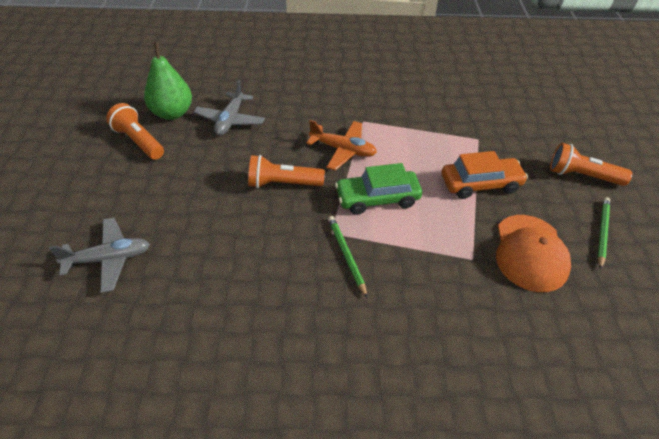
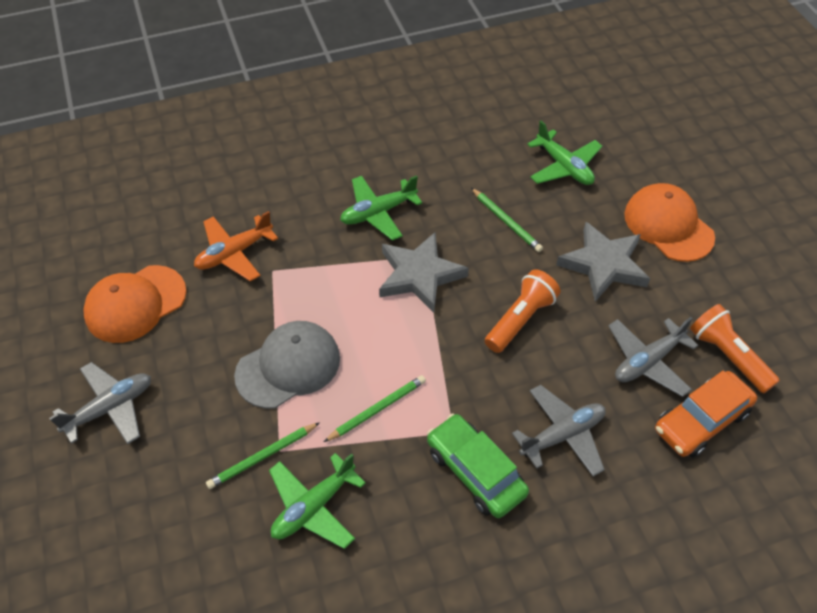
green pear: 1 -> 0
green pencil: 2 -> 3
green plane: 0 -> 3
grey cap: 0 -> 1
grey plane: 2 -> 3
grey star: 0 -> 2
orange cap: 1 -> 2
orange flashlight: 3 -> 2

